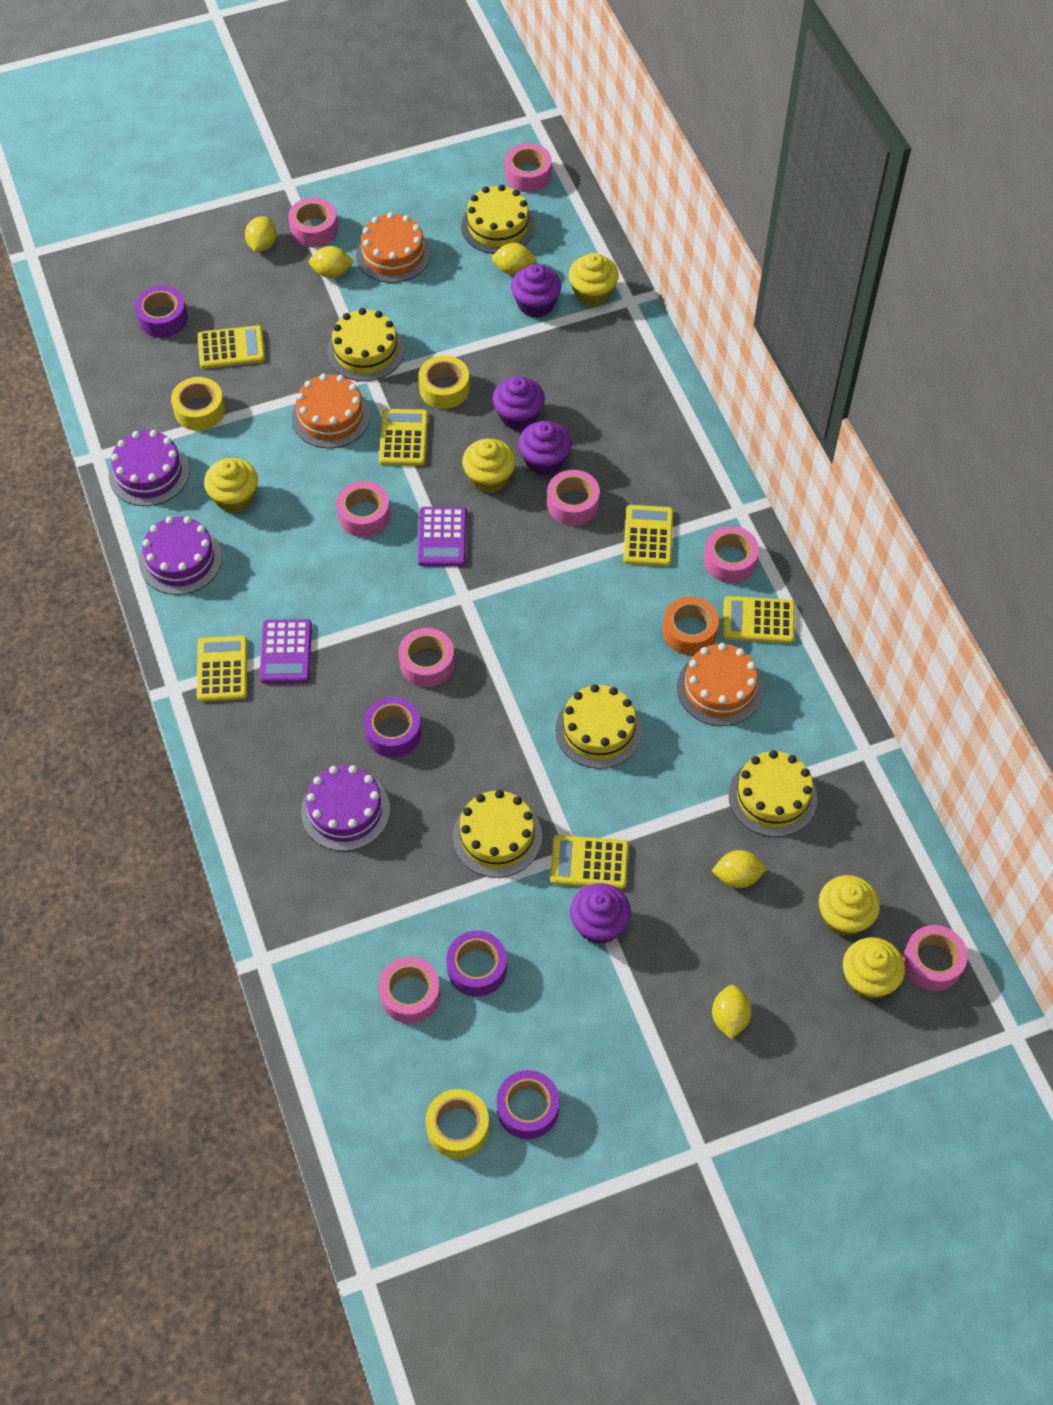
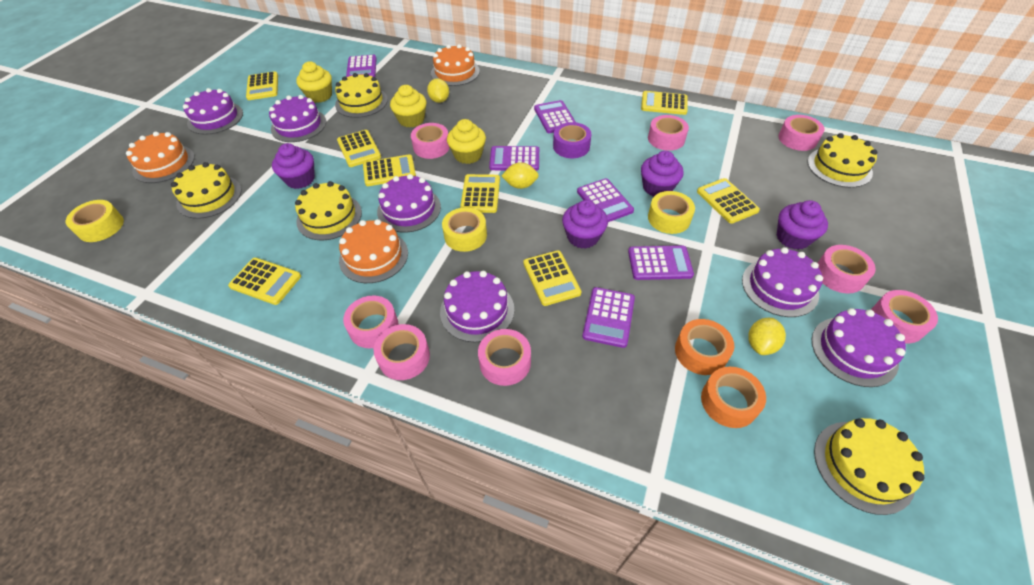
orange tape: 1 -> 2
purple cake: 3 -> 6
purple calculator: 2 -> 6
purple tape: 4 -> 1
yellow calculator: 6 -> 8
yellow cupcake: 5 -> 3
yellow lemon: 5 -> 3

